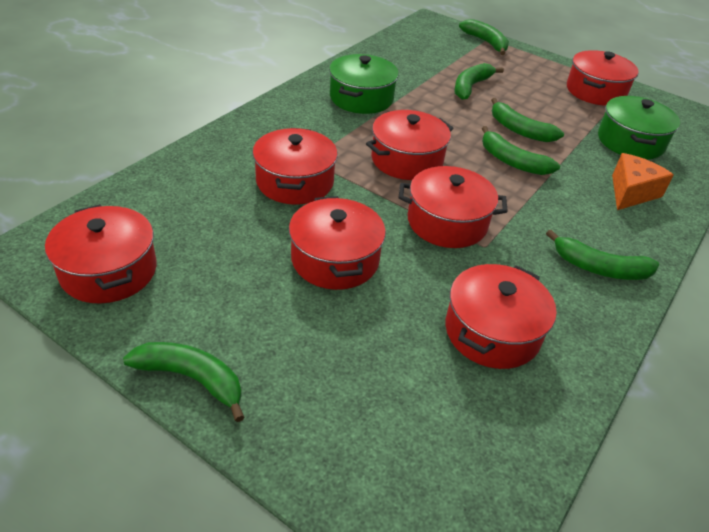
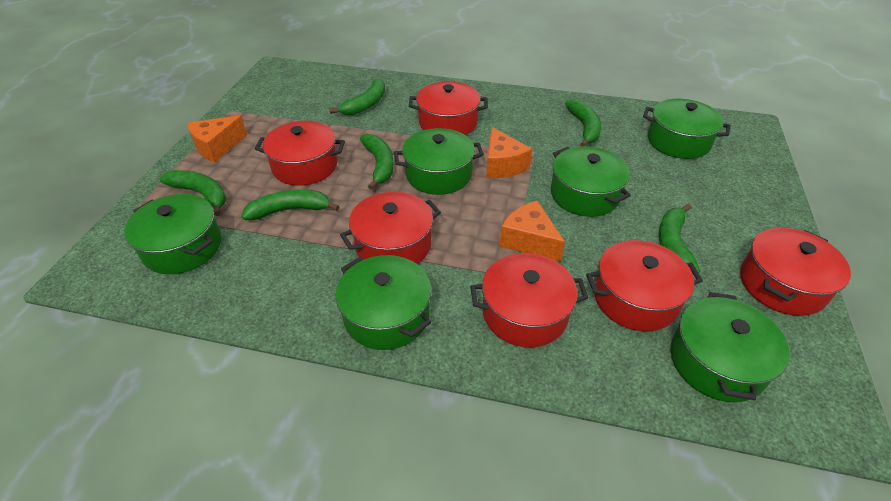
green pot: 2 -> 6
orange cheese: 1 -> 3
red pot: 7 -> 6

